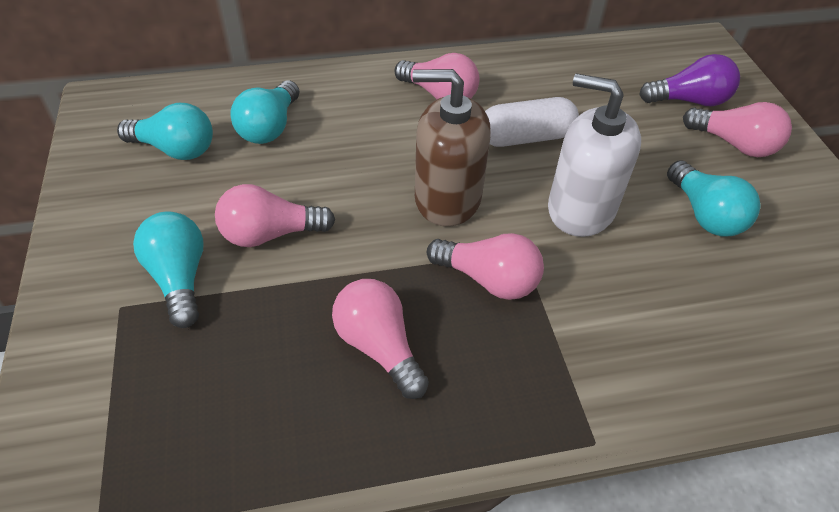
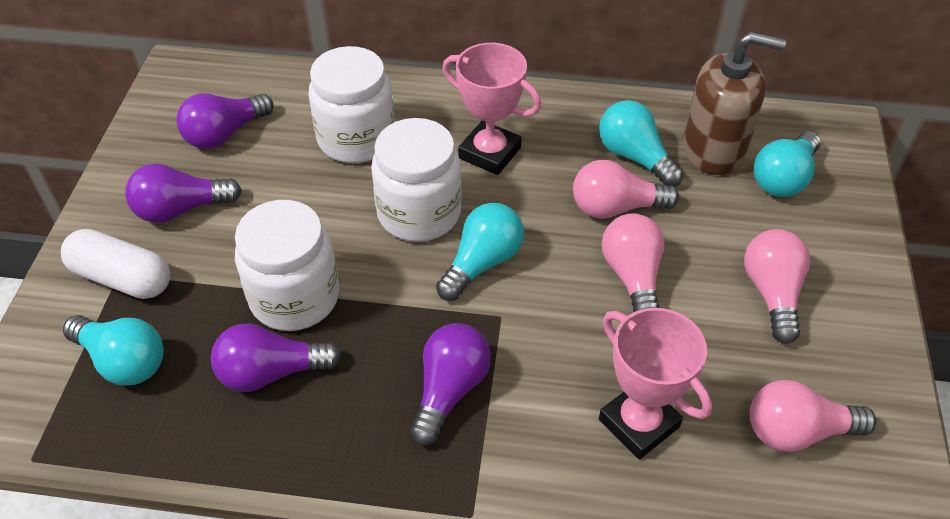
pink light bulb: 5 -> 4
pink trophy: 0 -> 2
purple light bulb: 1 -> 4
white jar: 0 -> 3
white soap dispenser: 1 -> 0

